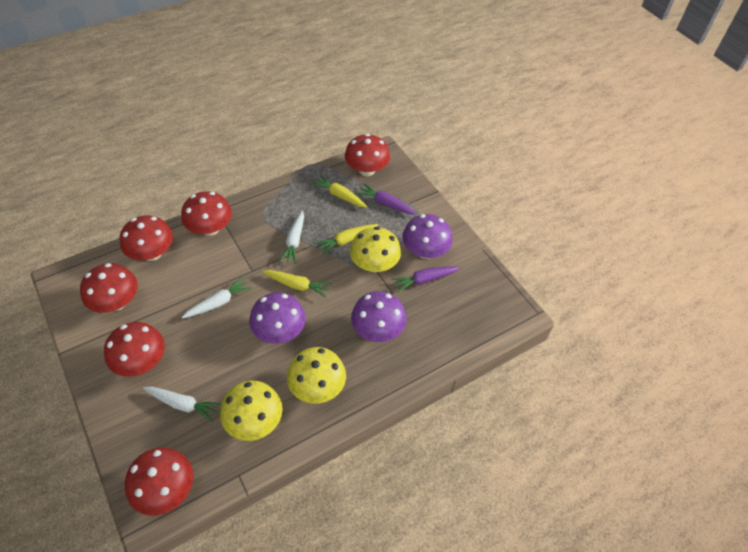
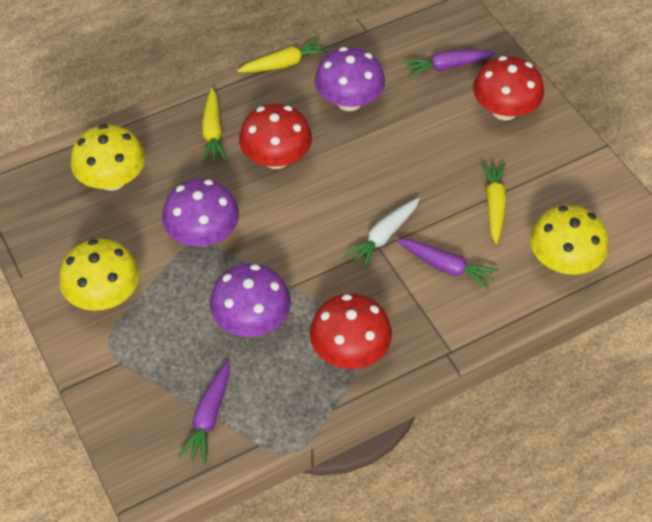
purple carrot: 2 -> 3
red mushroom: 6 -> 3
white carrot: 3 -> 1

